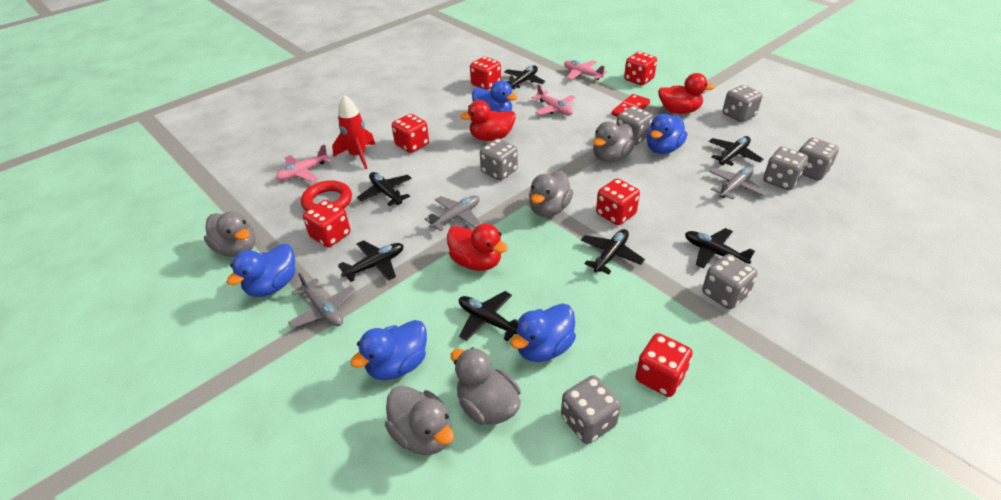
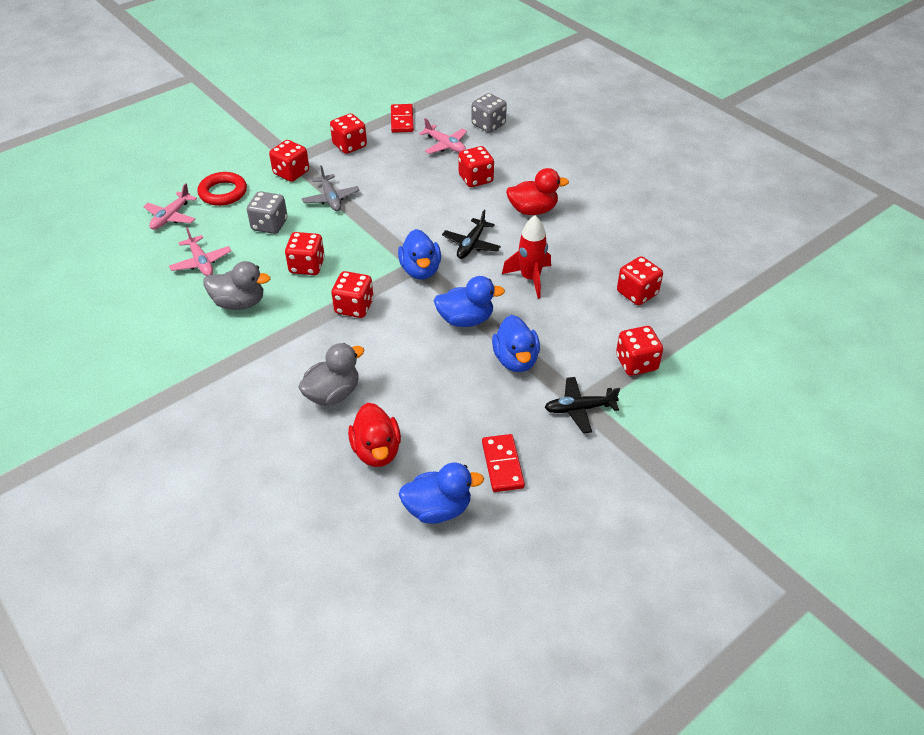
black plane: 7 -> 2
blue duck: 5 -> 4
grey dice: 7 -> 2
grey duck: 5 -> 2
grey plane: 3 -> 1
red dice: 6 -> 7
red domino: 1 -> 2
red duck: 3 -> 2

